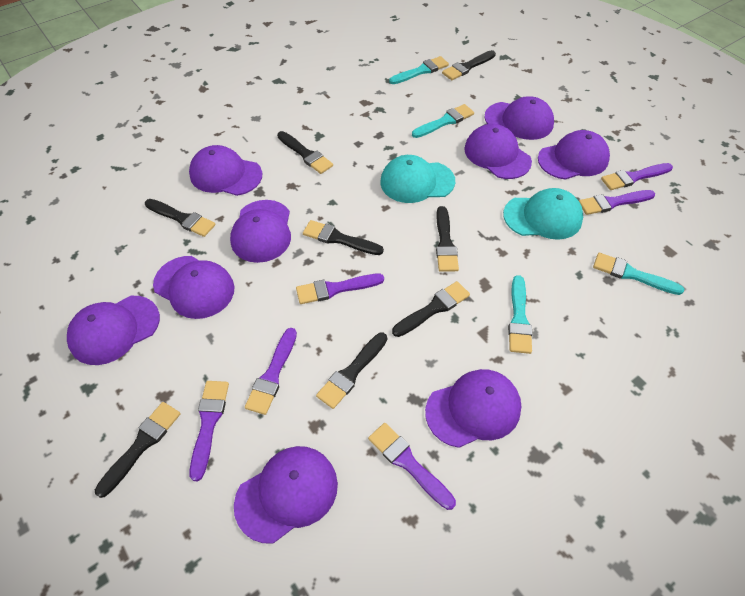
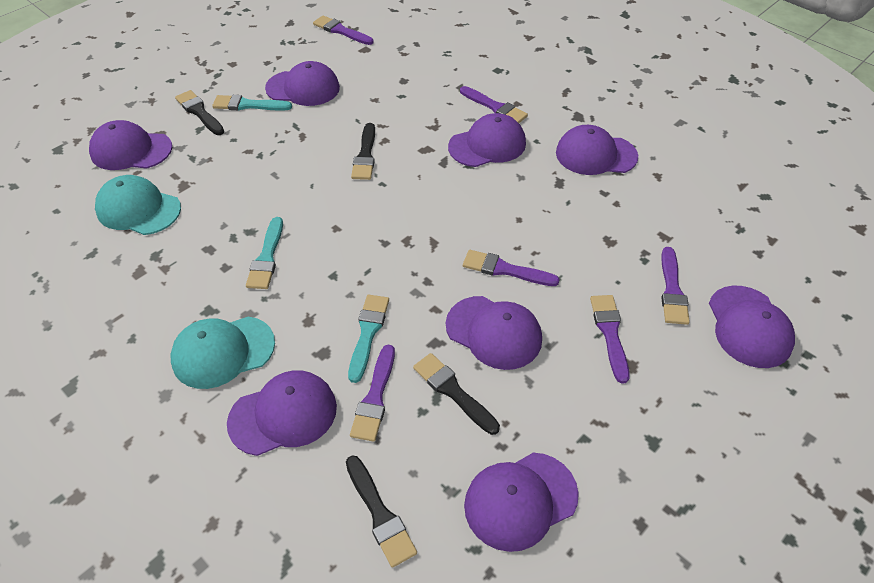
black brush: 8 -> 4
purple cap: 9 -> 8
turquoise brush: 4 -> 3

